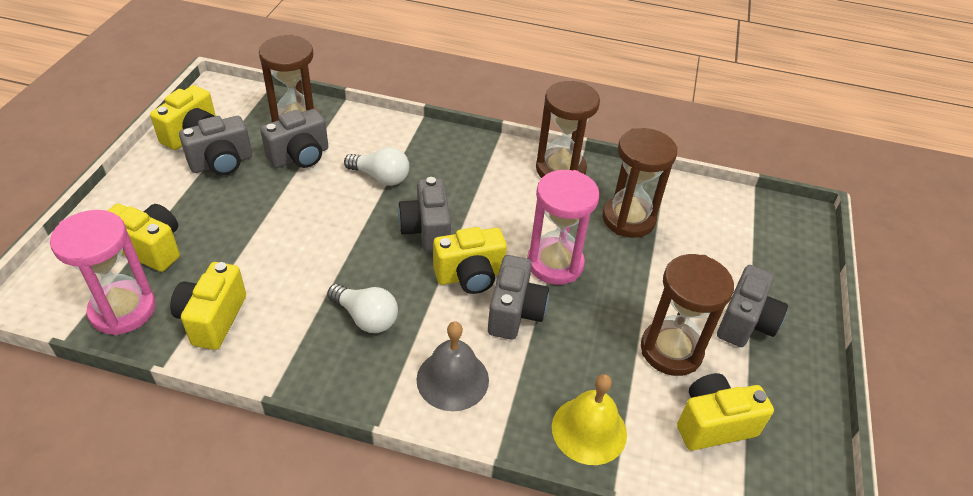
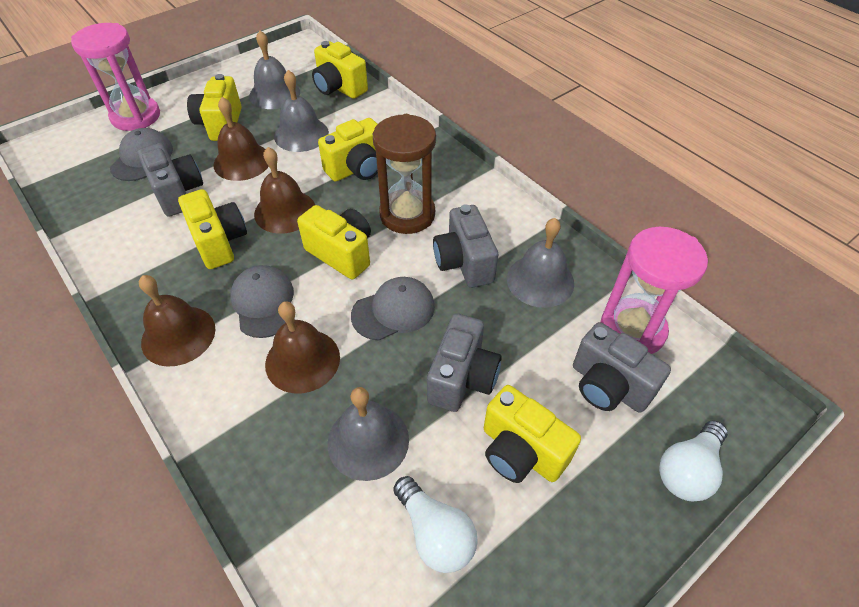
brown bell: 0 -> 4
brown hourglass: 4 -> 1
grey bell: 1 -> 4
grey camera: 5 -> 4
grey cap: 0 -> 3
yellow bell: 1 -> 0
yellow camera: 5 -> 6

